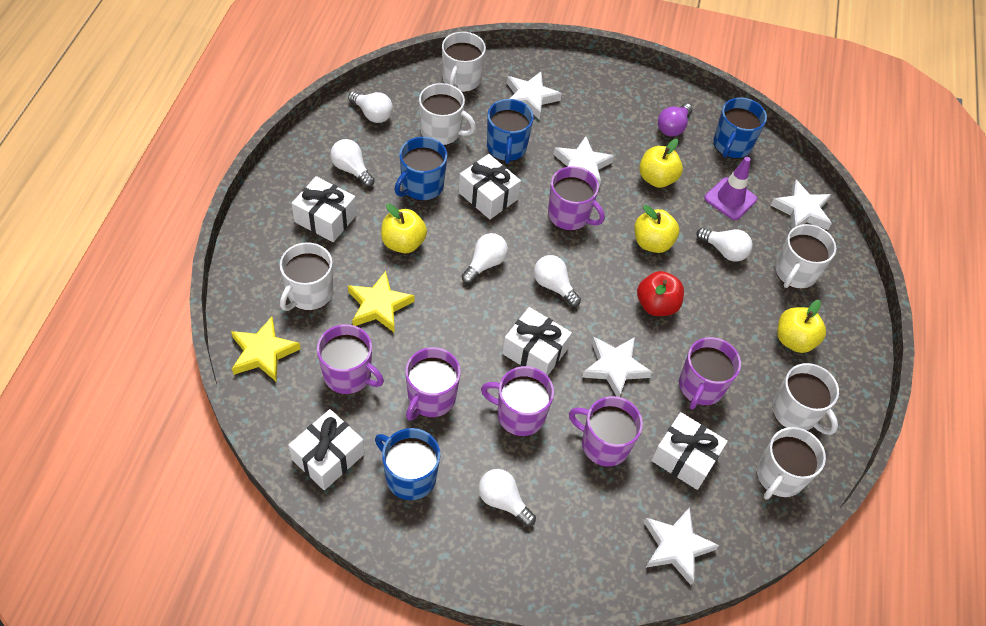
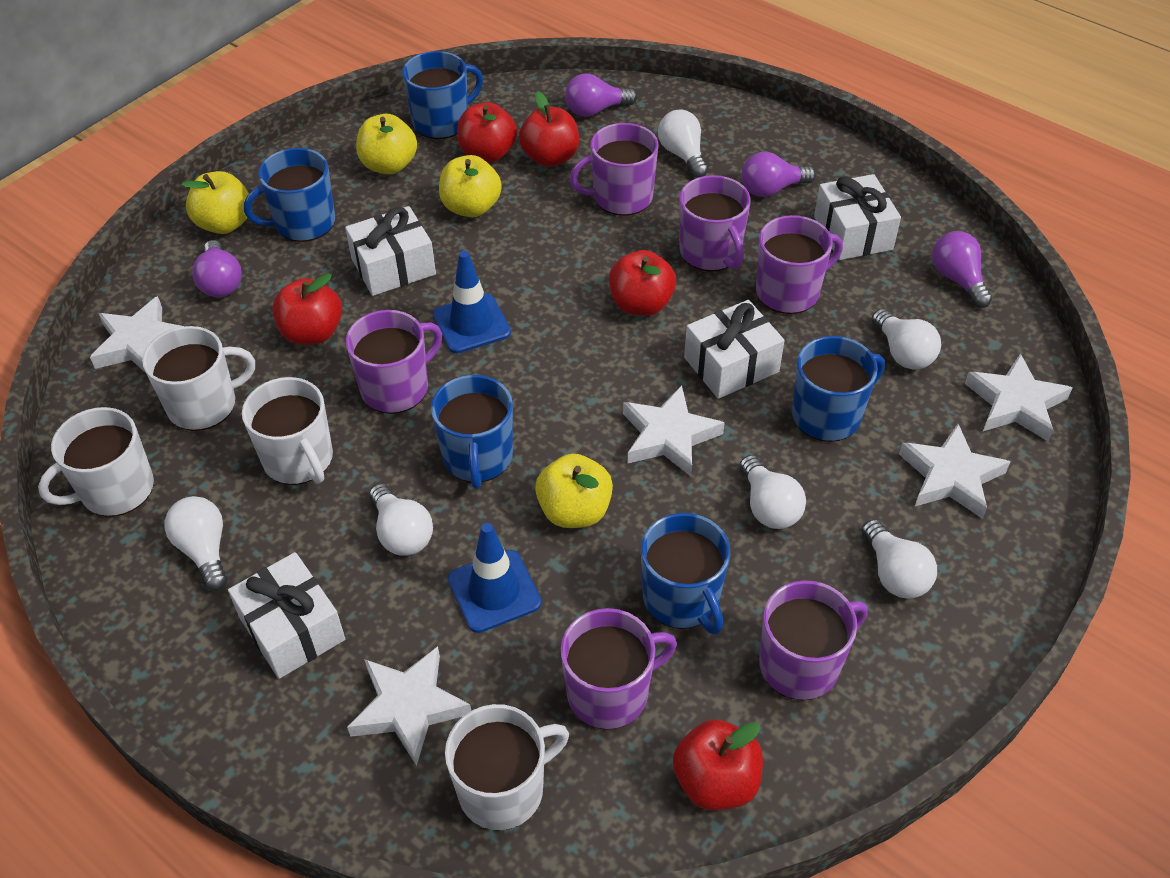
blue mug: 4 -> 5
blue traffic cone: 0 -> 2
purple light bulb: 1 -> 4
purple traffic cone: 1 -> 0
red apple: 1 -> 5
white gift: 5 -> 4
white mug: 6 -> 4
yellow star: 2 -> 0

